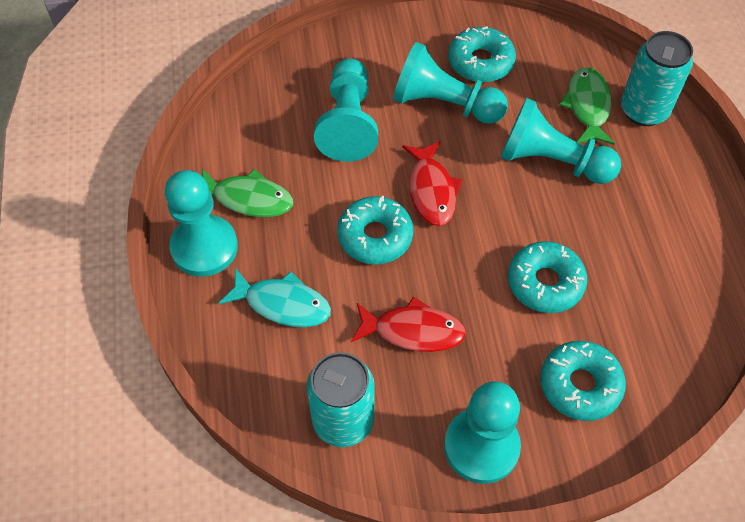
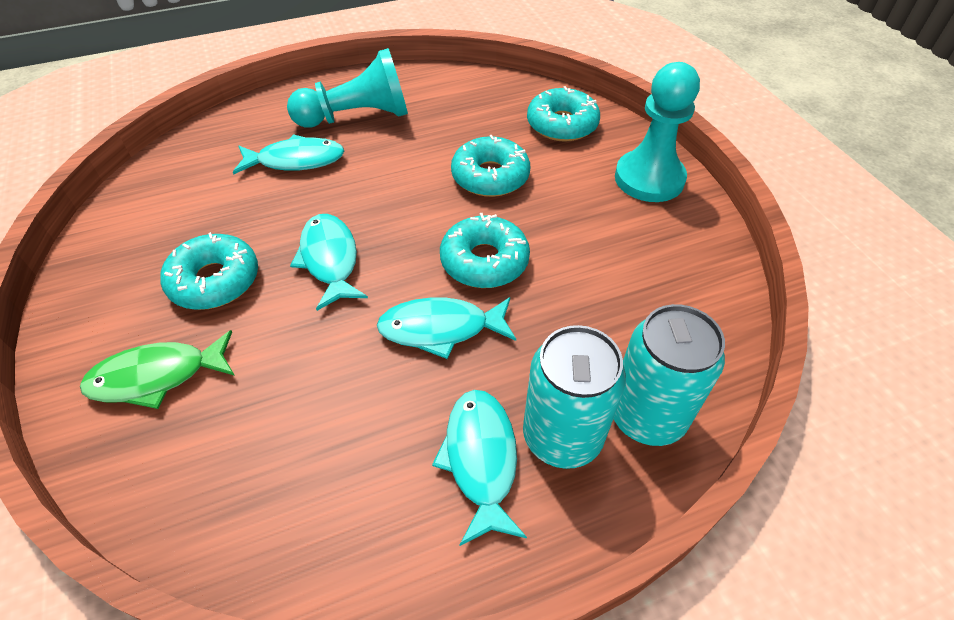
green fish: 2 -> 1
red fish: 2 -> 0
turquoise fish: 1 -> 4
turquoise pawn: 5 -> 2

